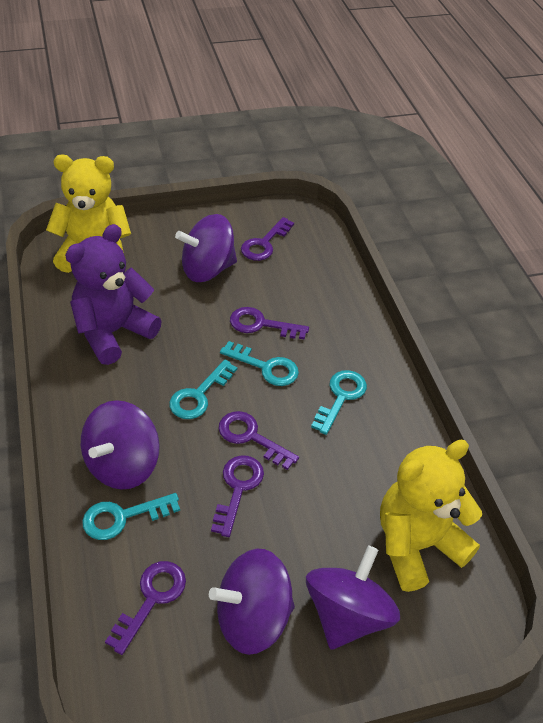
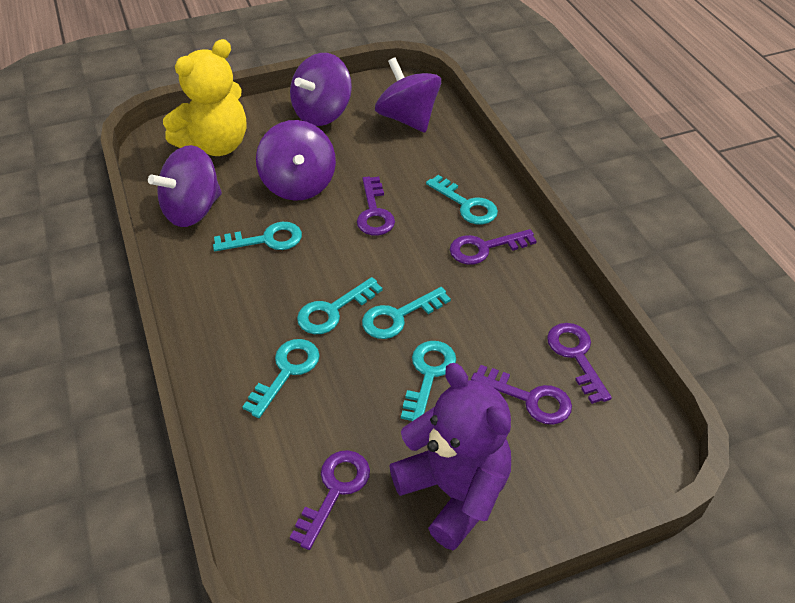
turquoise key: 4 -> 6
yellow teddy bear: 2 -> 1

